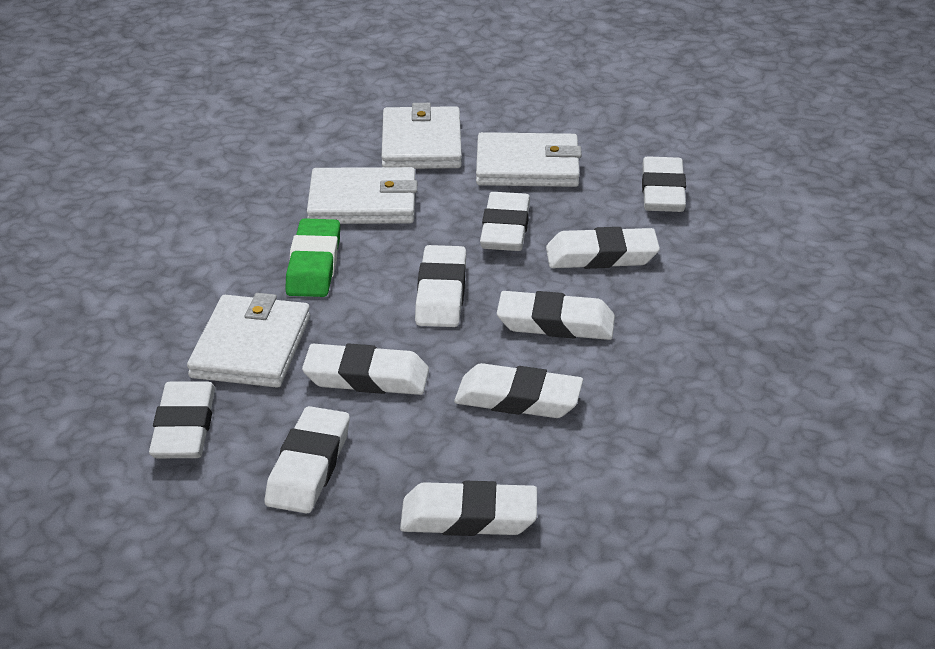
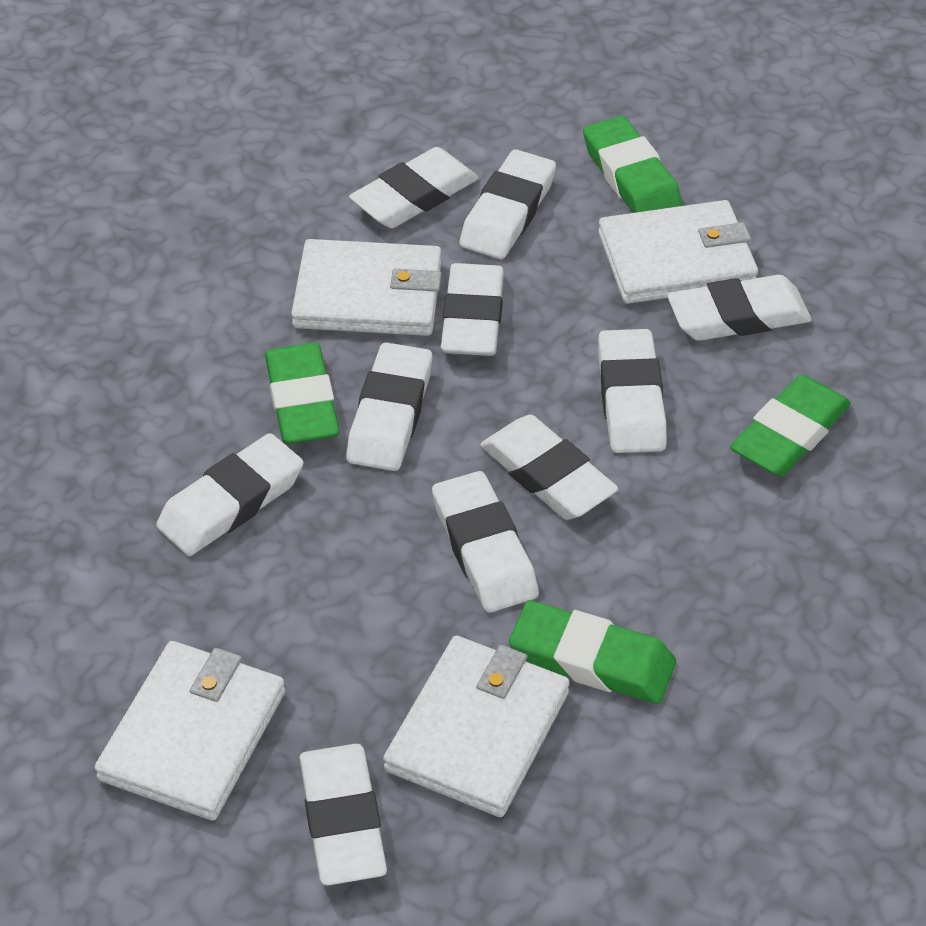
green eraser: 1 -> 4

